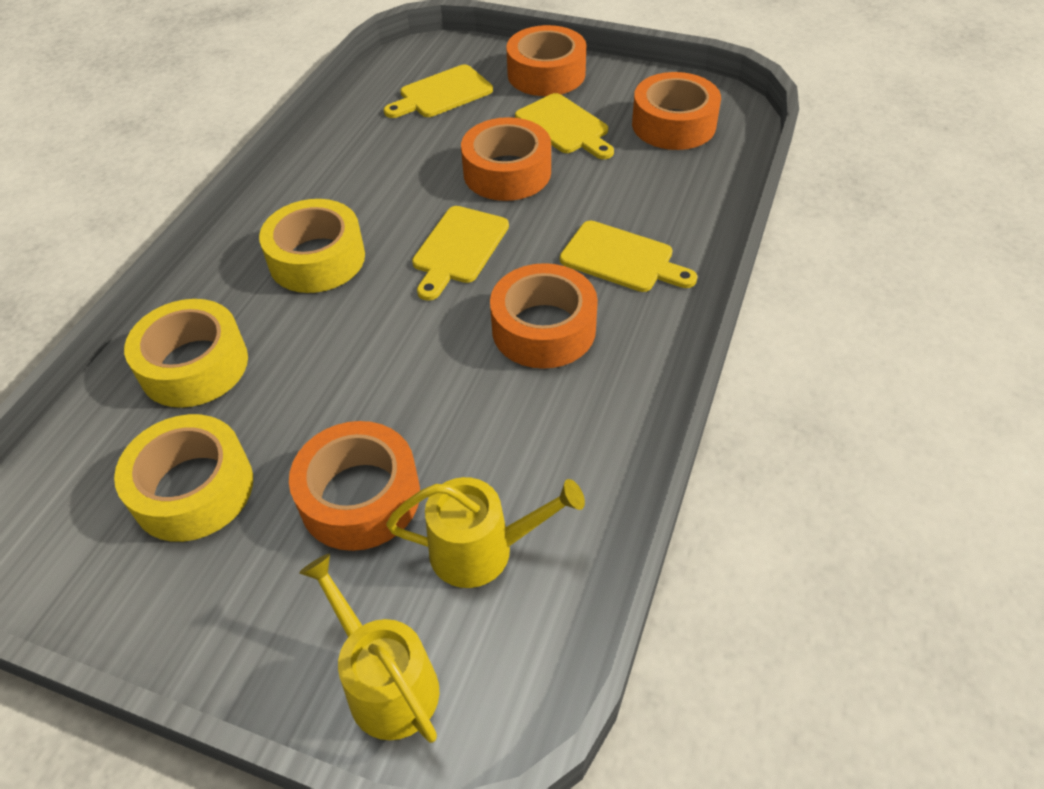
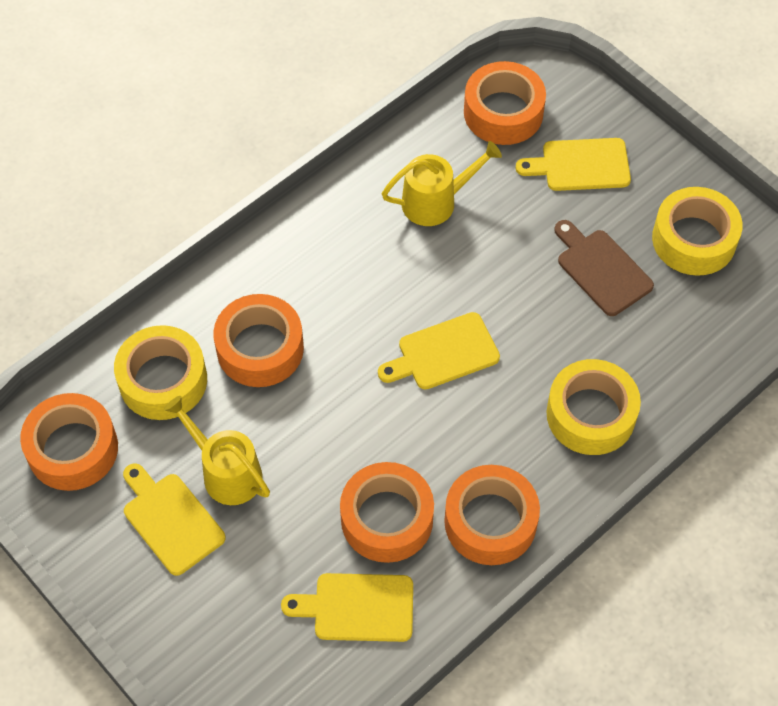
brown cutting board: 0 -> 1

